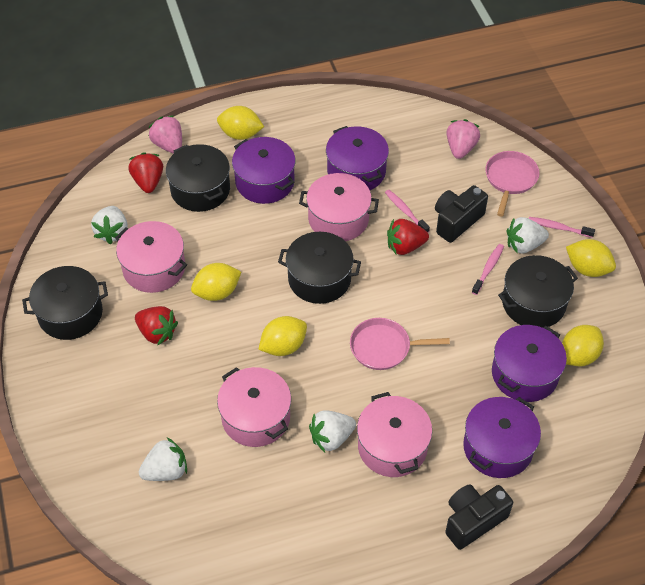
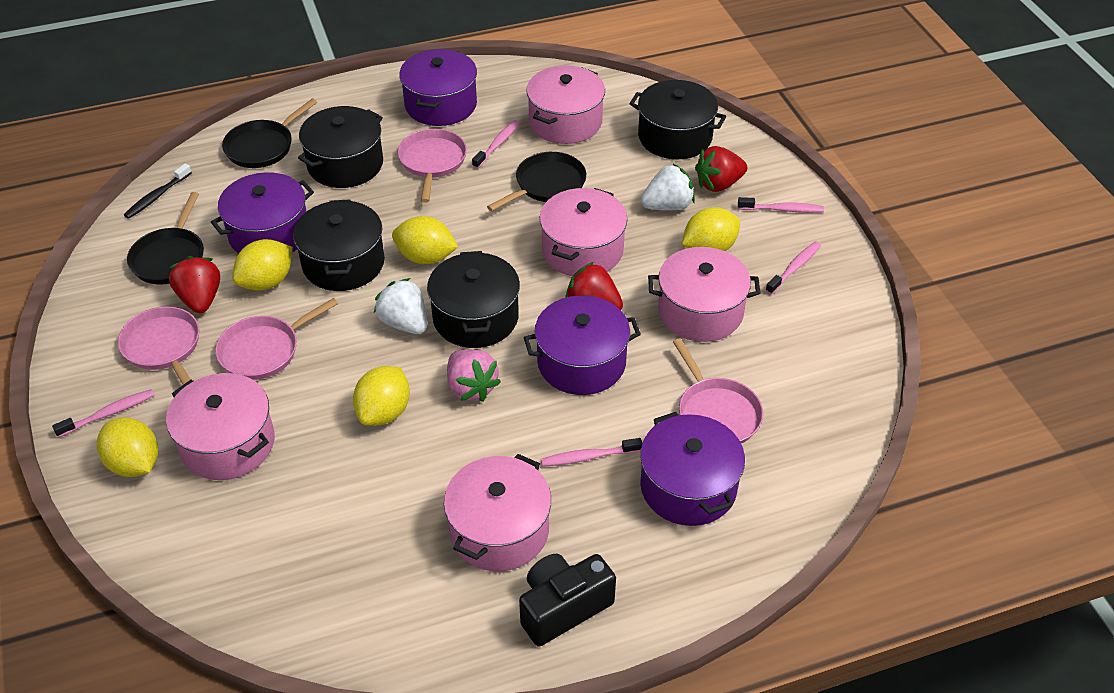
black camera: 2 -> 1
black pan: 0 -> 3
black toothbrush: 0 -> 1
pink pan: 2 -> 4
pink pot: 4 -> 5
pink strawberry: 2 -> 1
pink toothbrush: 3 -> 5
white strawberry: 4 -> 2

